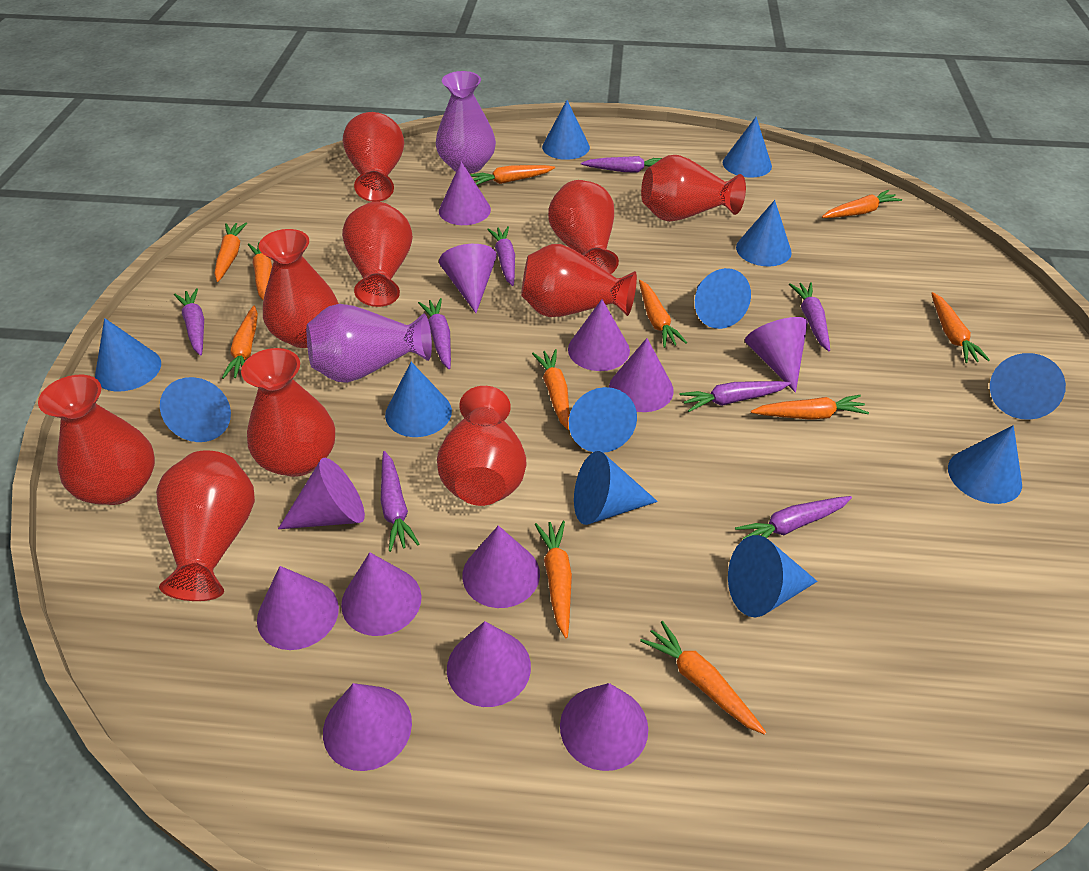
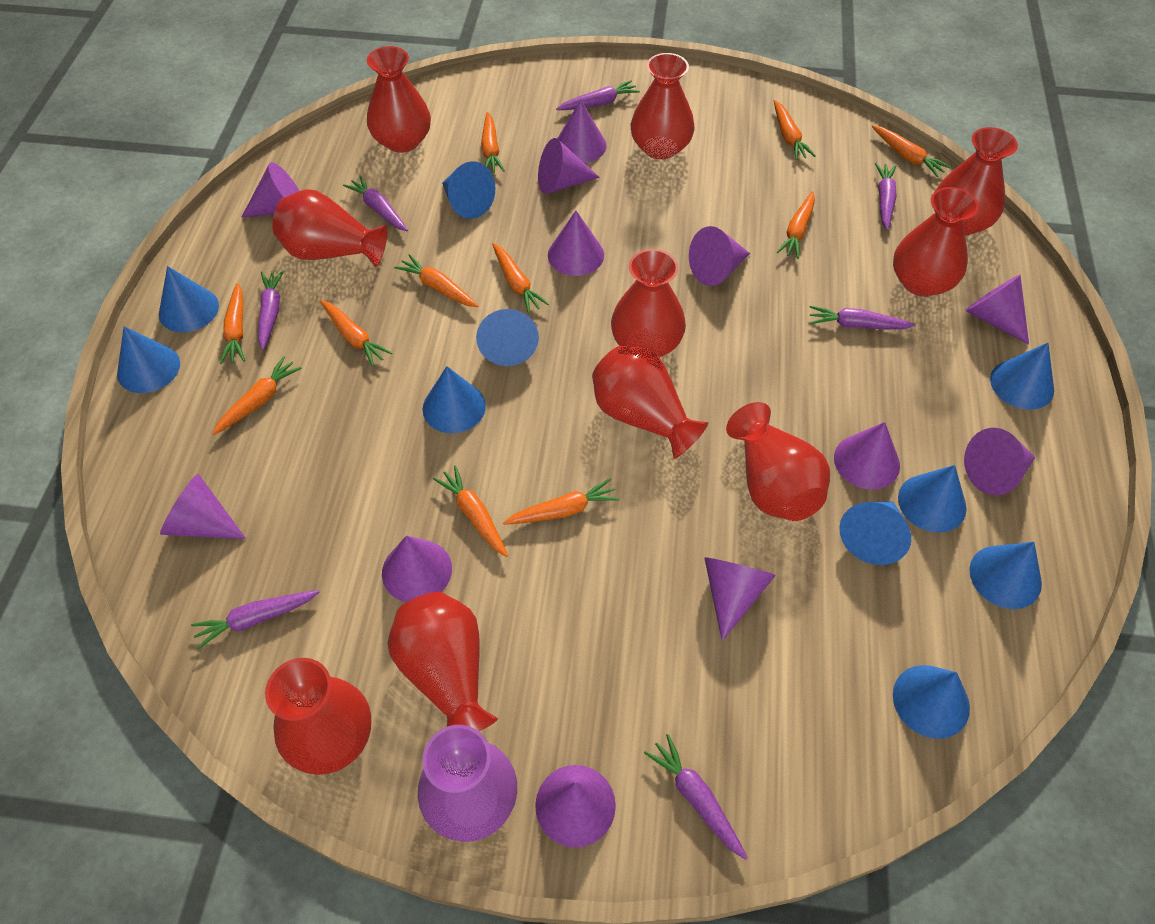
blue cone: 12 -> 10
purple carrot: 8 -> 7
purple vase: 2 -> 1

